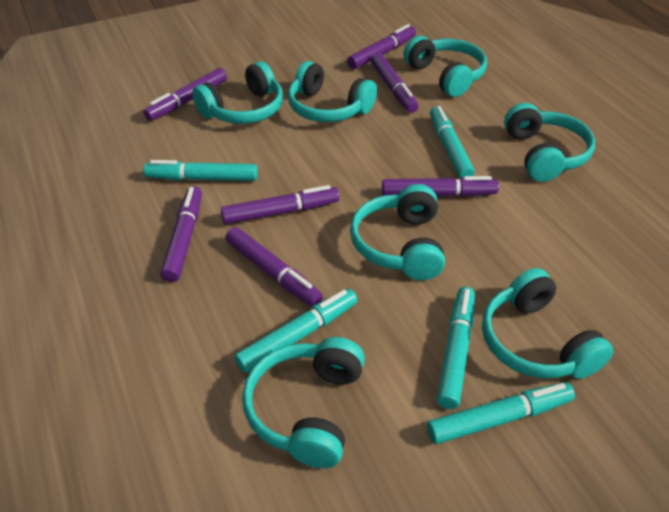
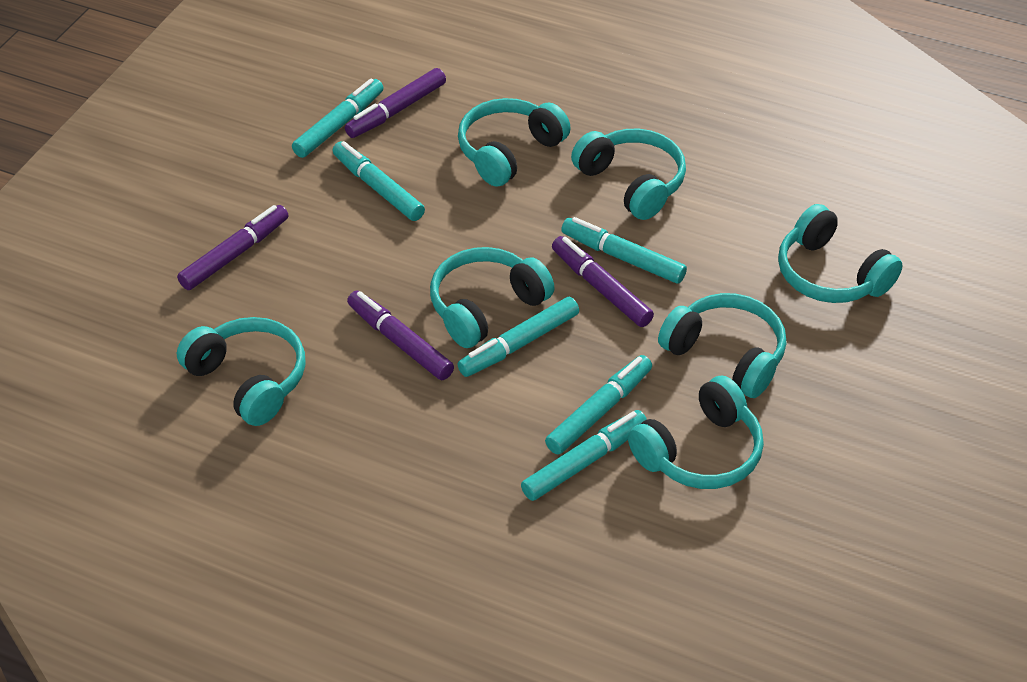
purple marker: 7 -> 4
turquoise marker: 5 -> 6

